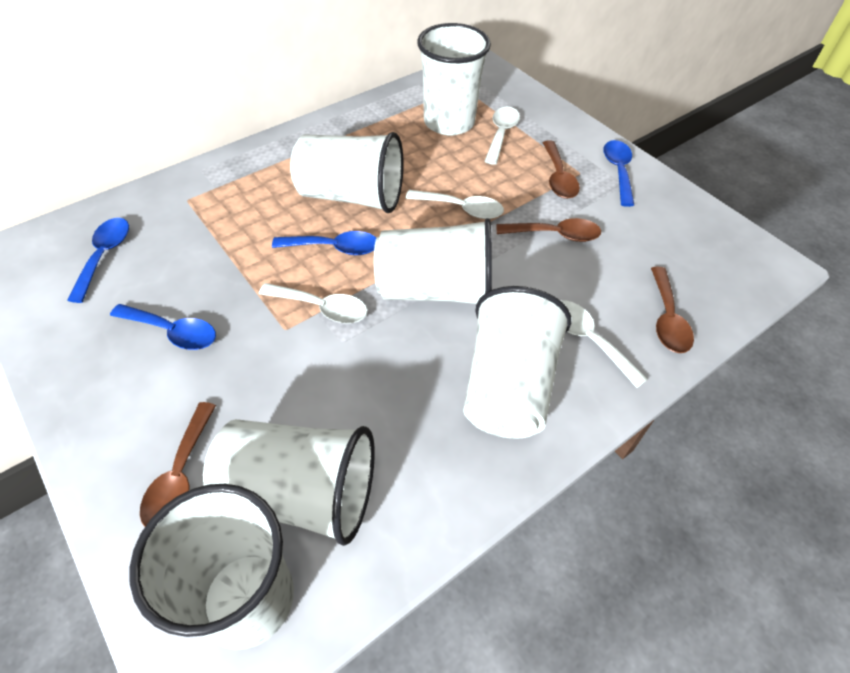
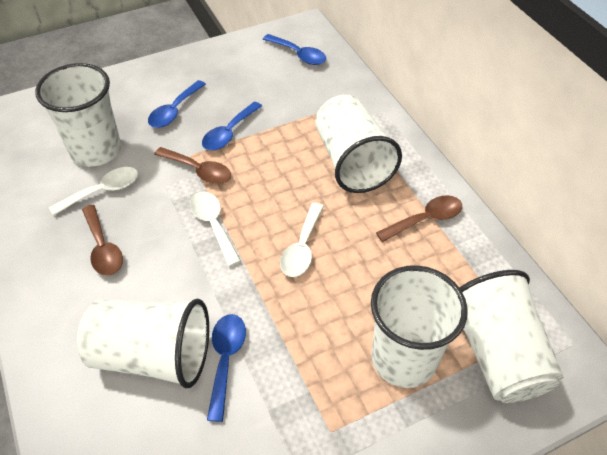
brown spoon: 4 -> 3
white cup: 6 -> 5
white spoon: 4 -> 3

